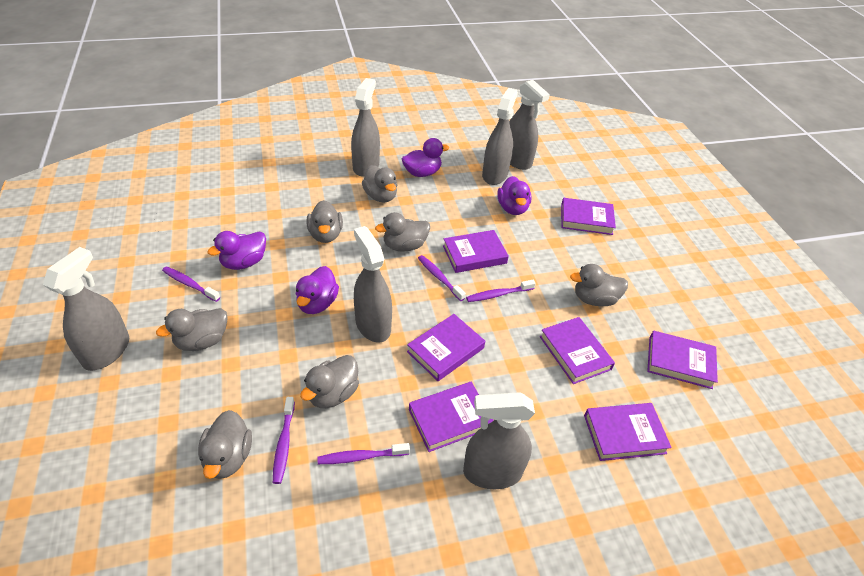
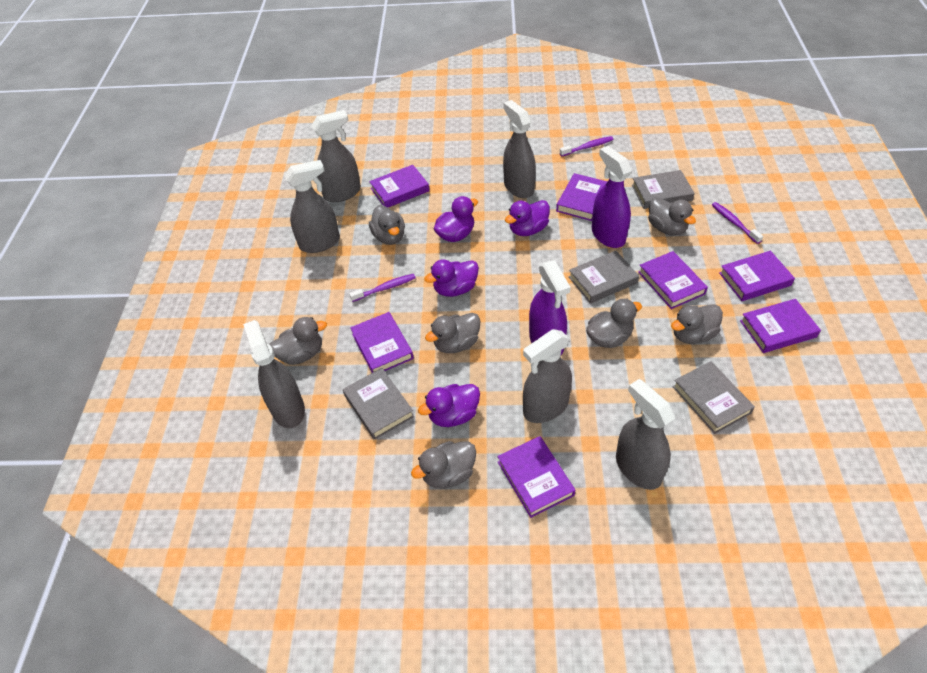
grey book: 0 -> 4
purple spray bottle: 0 -> 2
purple toothbrush: 5 -> 3

